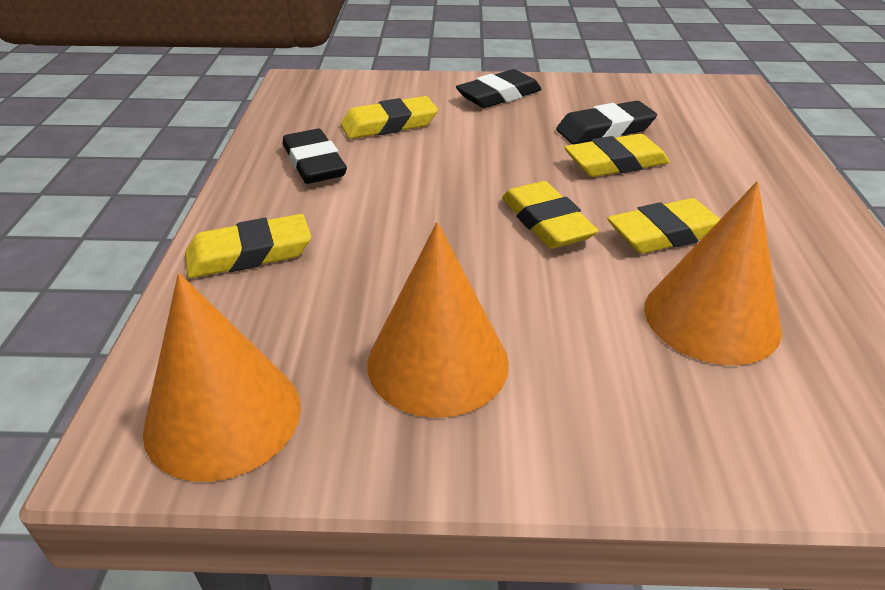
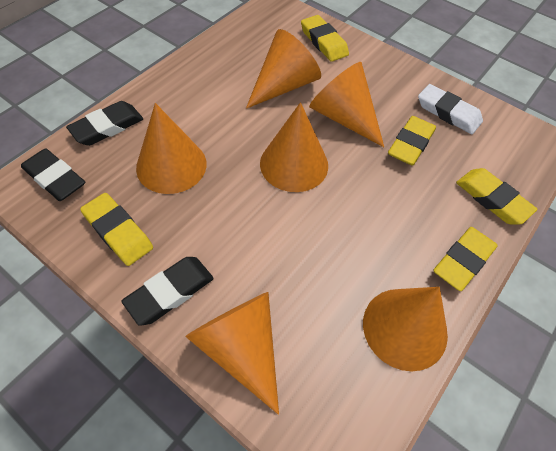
orange cone: 3 -> 6
white eraser: 0 -> 1

